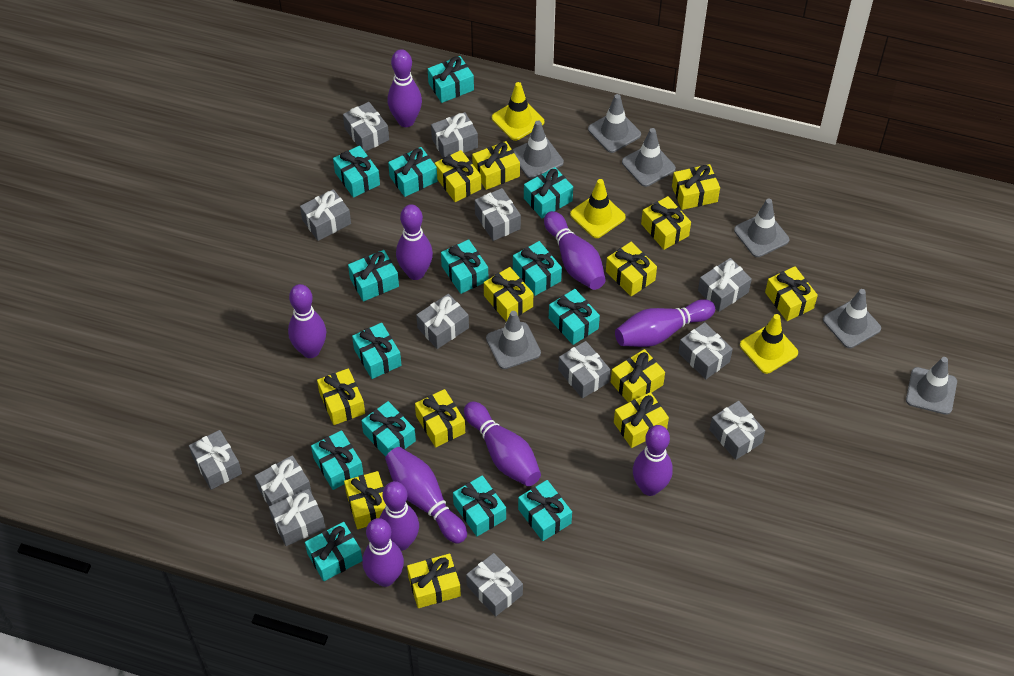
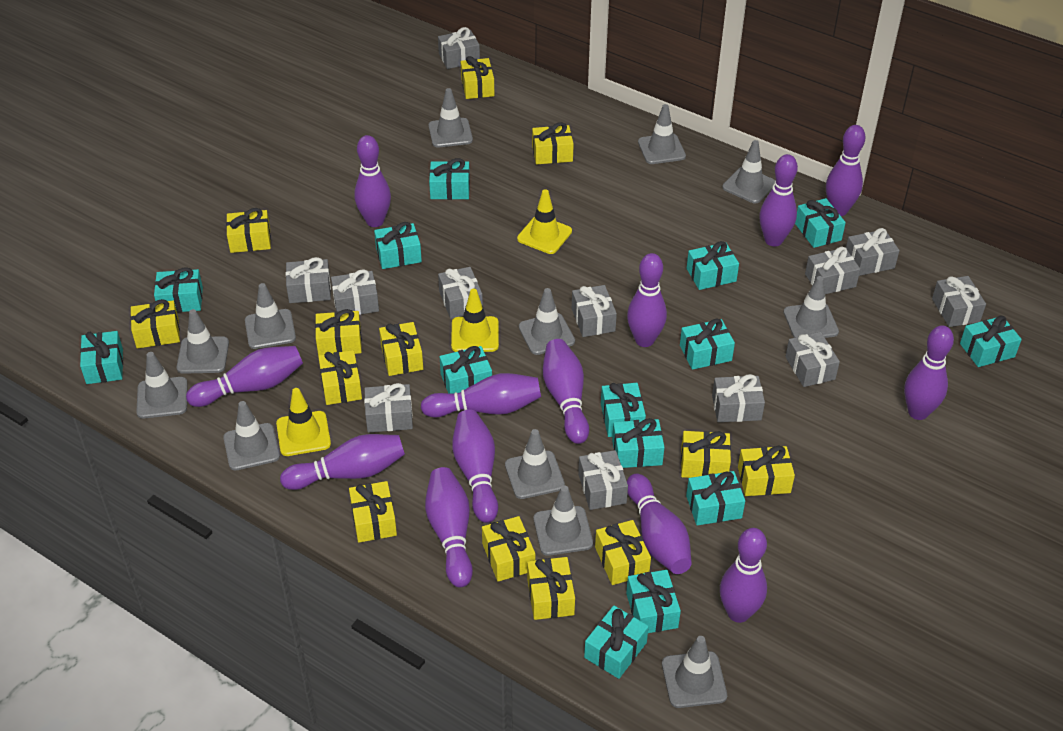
grey gift: 13 -> 12
grey traffic cone: 7 -> 12
purple bowling pin: 10 -> 13

